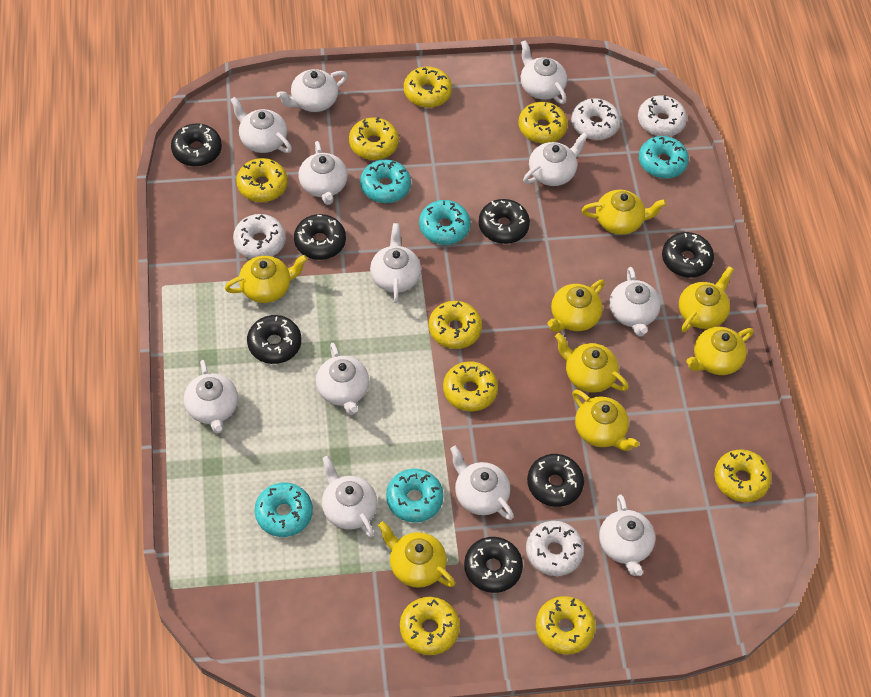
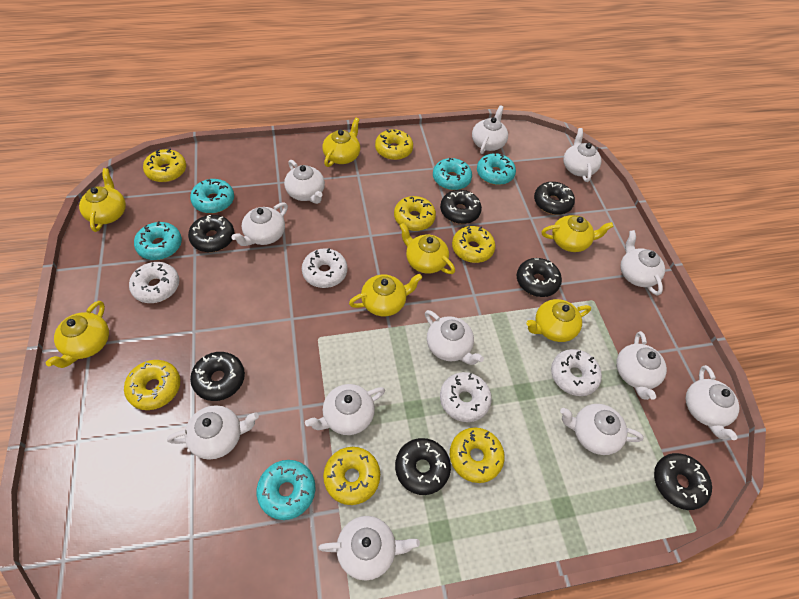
yellow donut: 9 -> 7
yellow teapot: 8 -> 7

